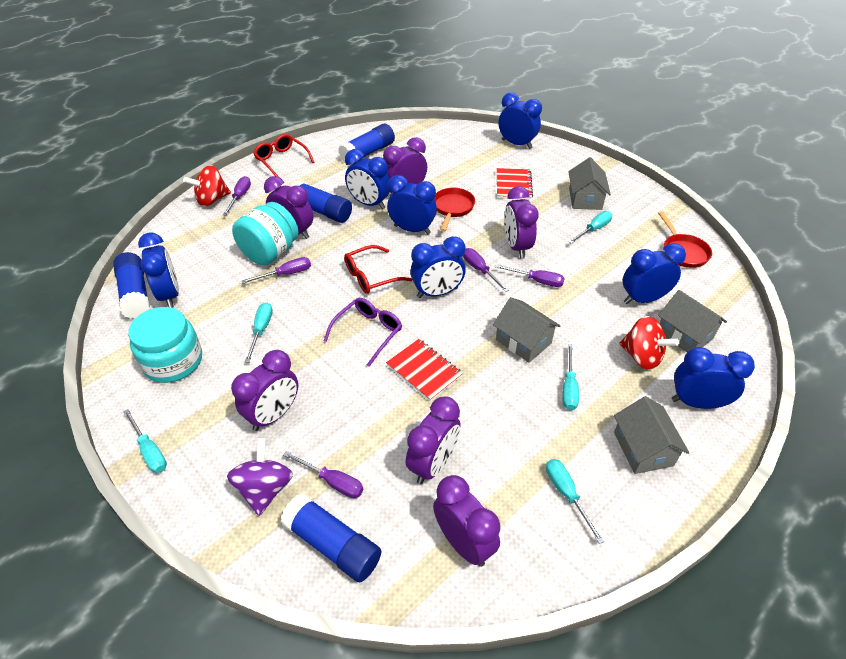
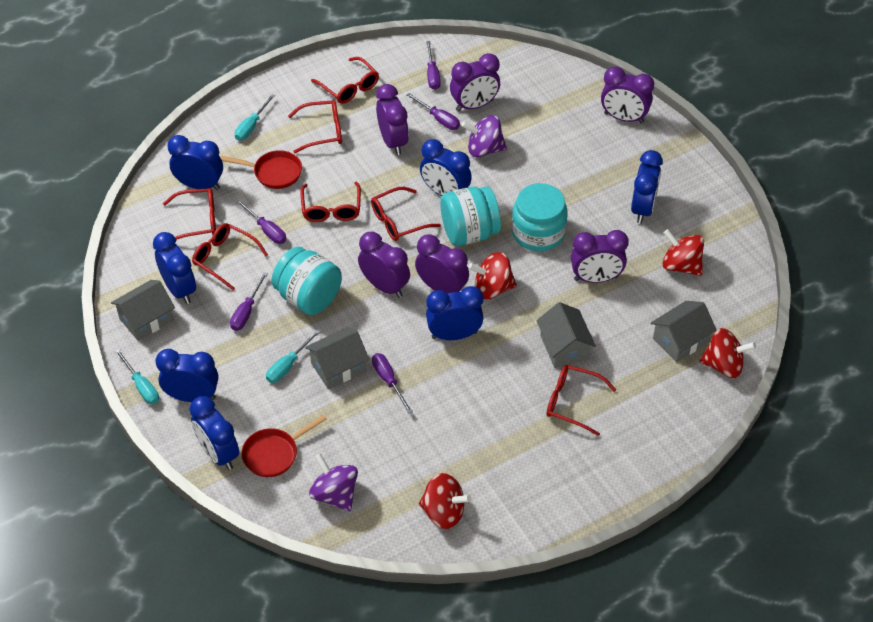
blue glue stick: 4 -> 0
purple glasses: 1 -> 0
purple spinning top: 1 -> 2
red glasses: 2 -> 7
red notebook: 2 -> 0
red spinning top: 2 -> 4
turquoise jar: 2 -> 3
turquoise screwdriver: 5 -> 3

